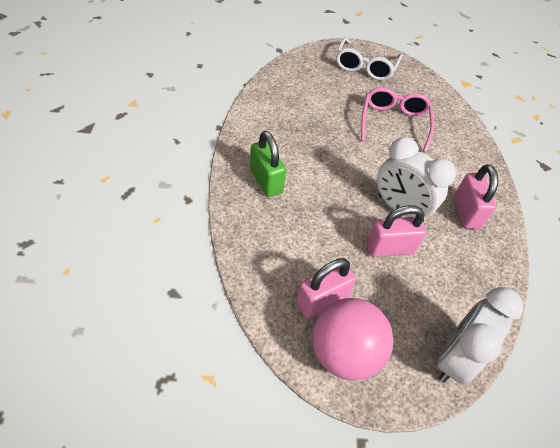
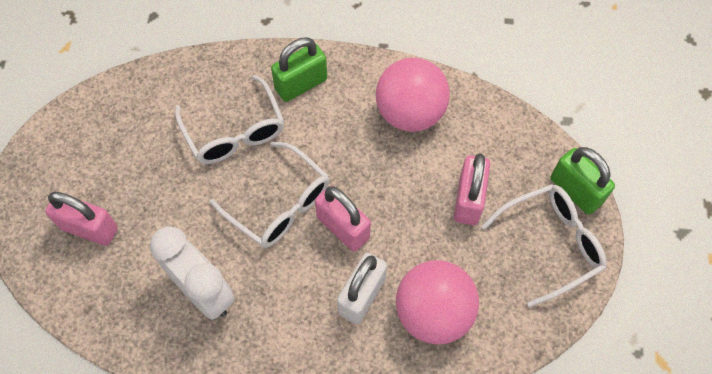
green padlock: 1 -> 2
pink ball: 1 -> 2
pink glasses: 1 -> 0
white clock: 2 -> 1
white glasses: 1 -> 3
white padlock: 0 -> 1

